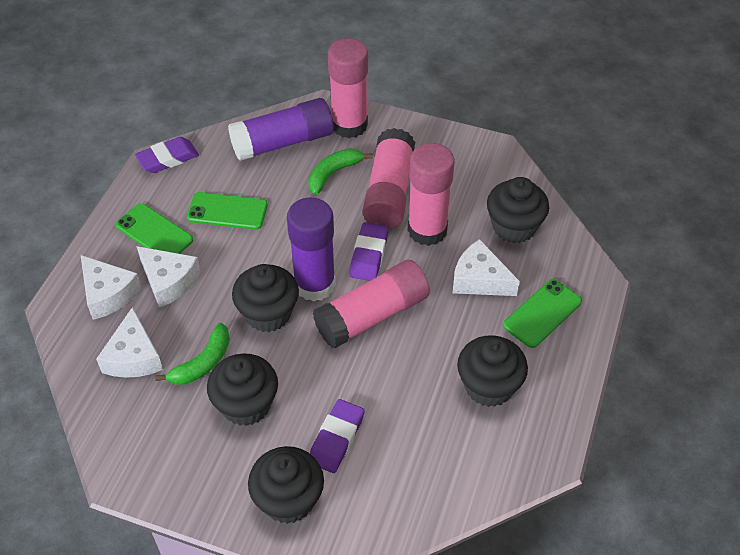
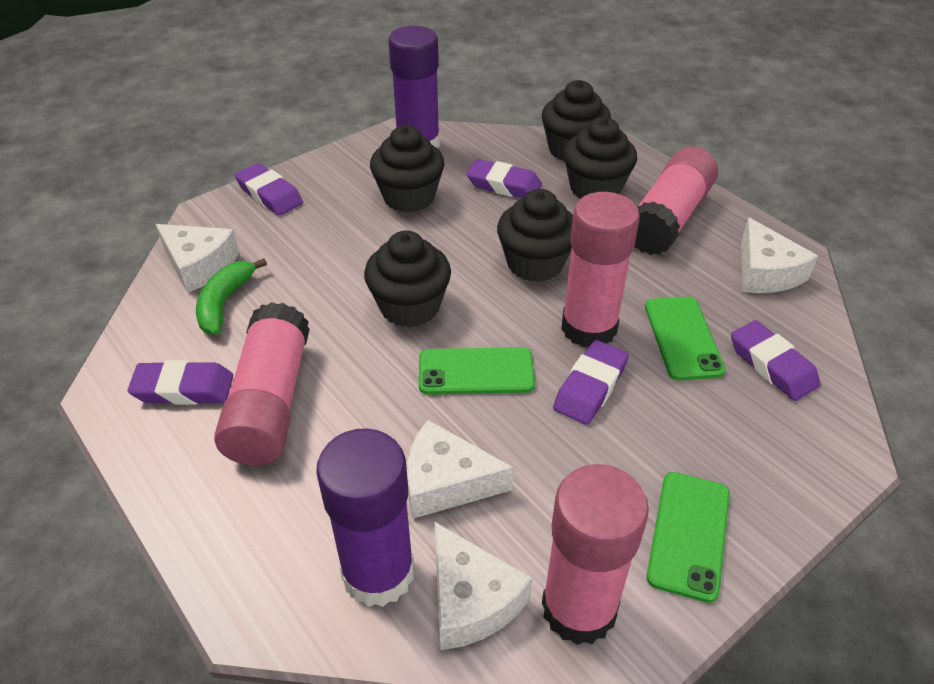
green banana: 2 -> 1
purple eraser: 3 -> 5

